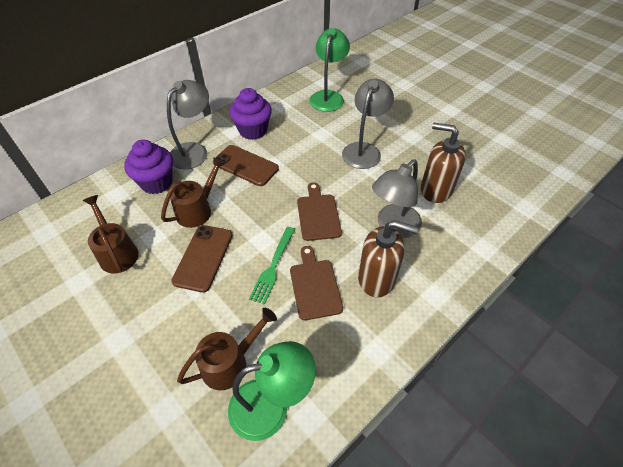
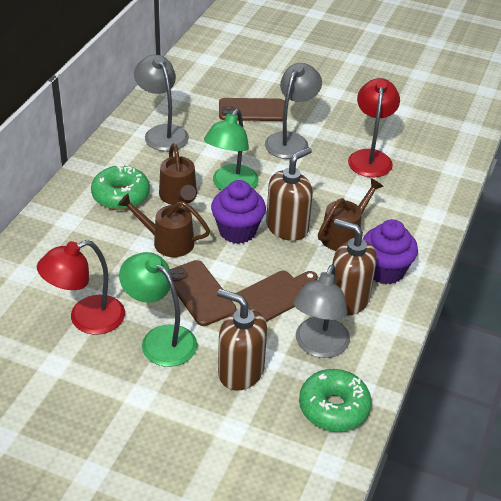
brown cutting board: 2 -> 1
brown soap dispenser: 2 -> 3
green donut: 0 -> 2
green fork: 1 -> 0
red lamp: 0 -> 2

